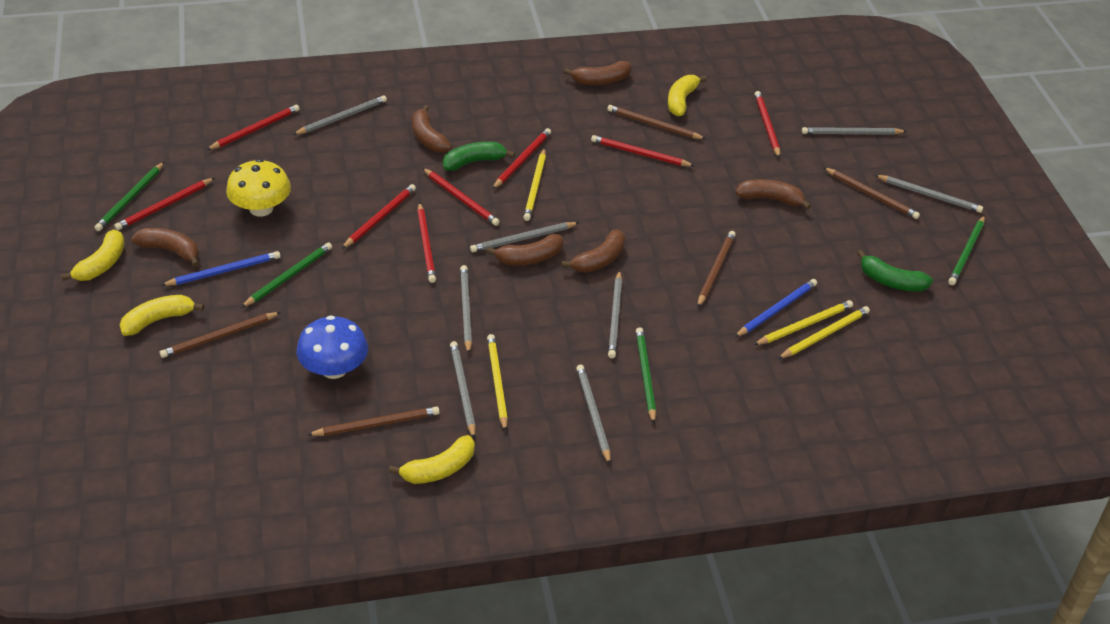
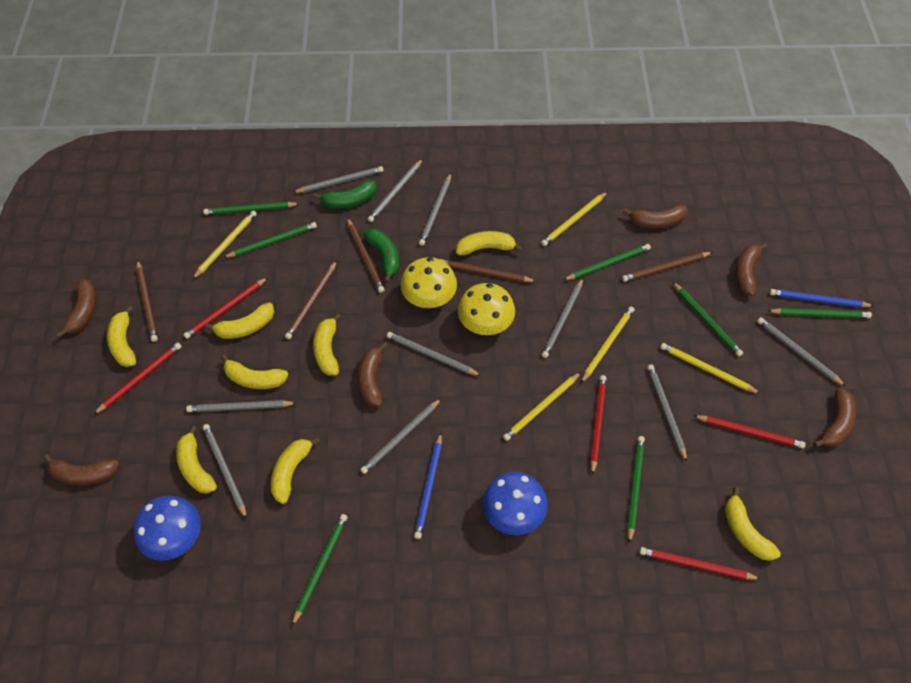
blue mushroom: 1 -> 2
green pencil: 4 -> 7
grey pencil: 8 -> 10
red pencil: 8 -> 5
yellow banana: 4 -> 8
yellow mushroom: 1 -> 2
yellow pencil: 4 -> 5

